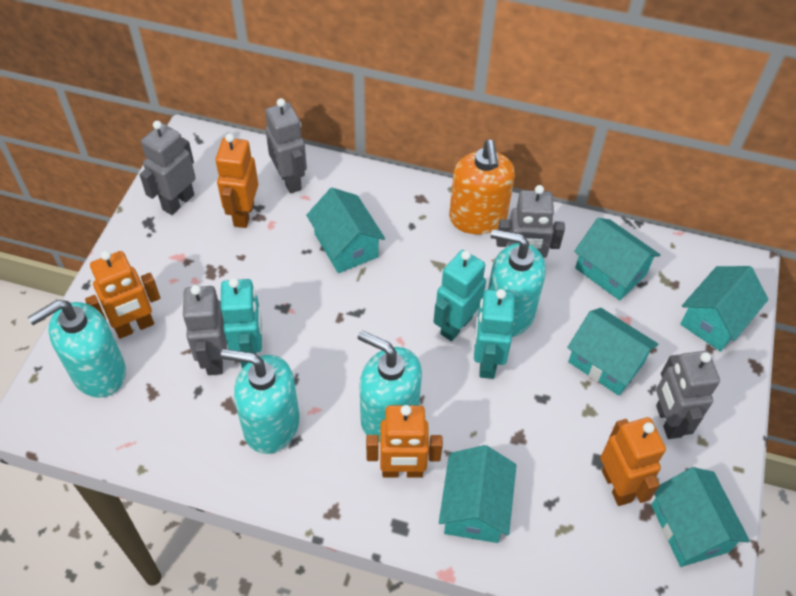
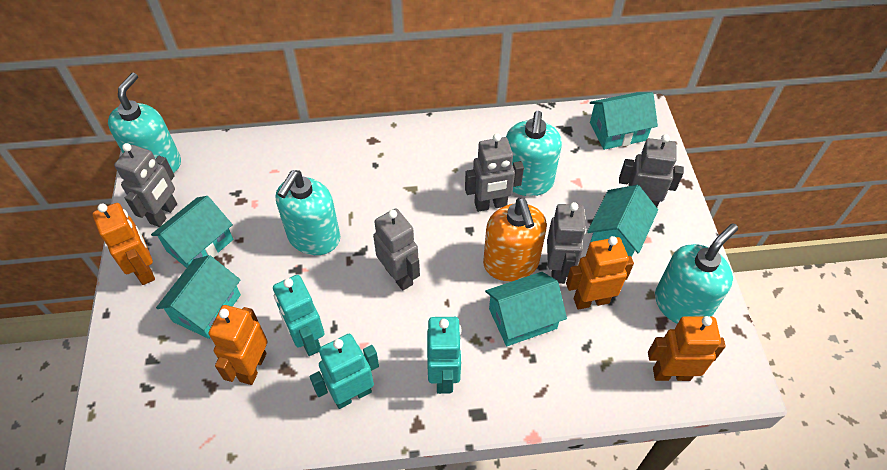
turquoise house: 6 -> 5

